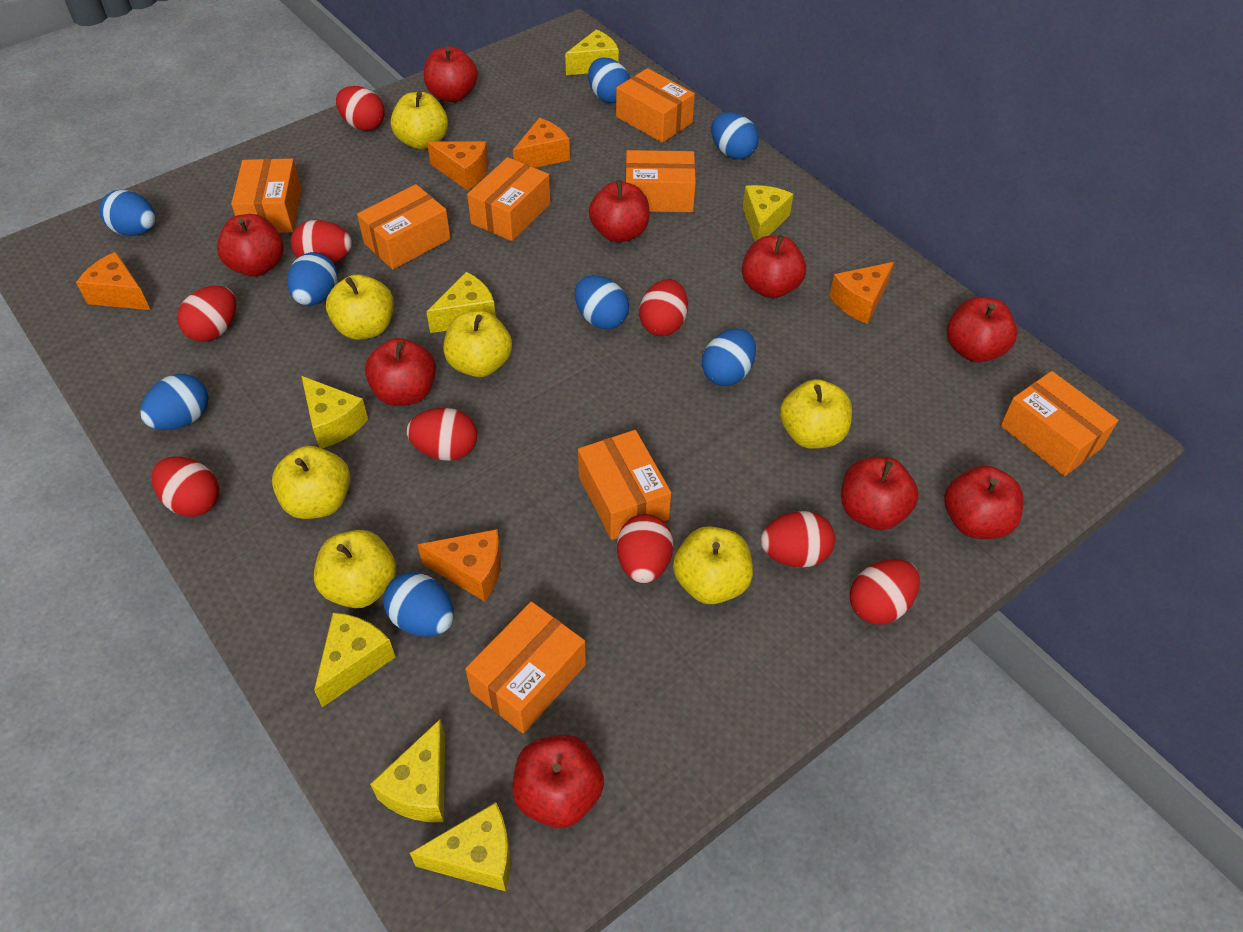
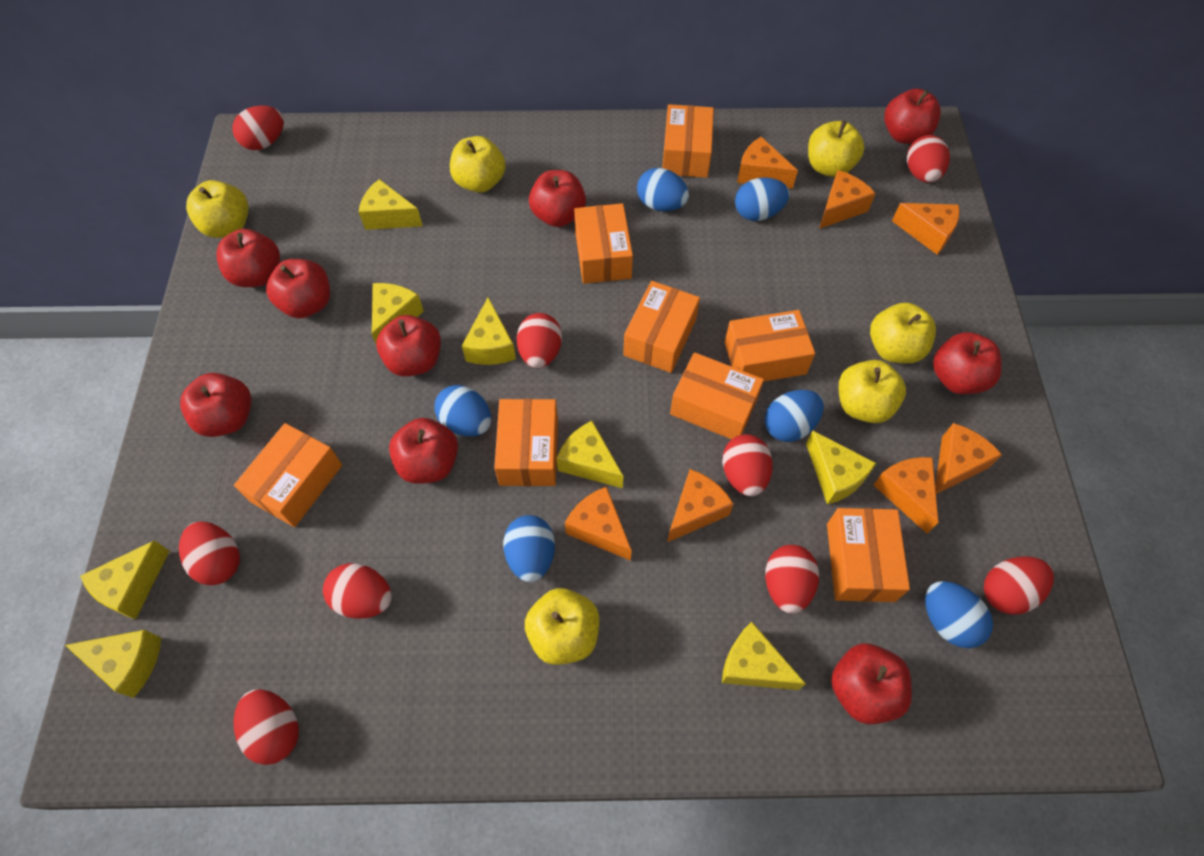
blue egg: 8 -> 6
orange cheese: 5 -> 7
yellow apple: 7 -> 6
yellow cheese: 7 -> 8

